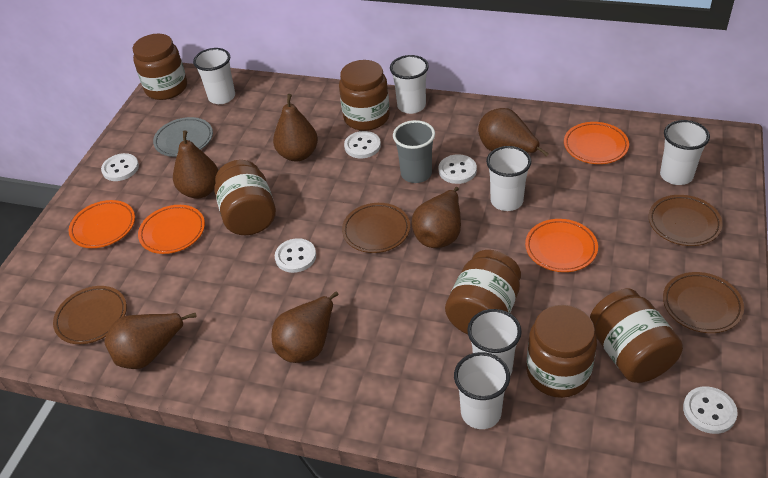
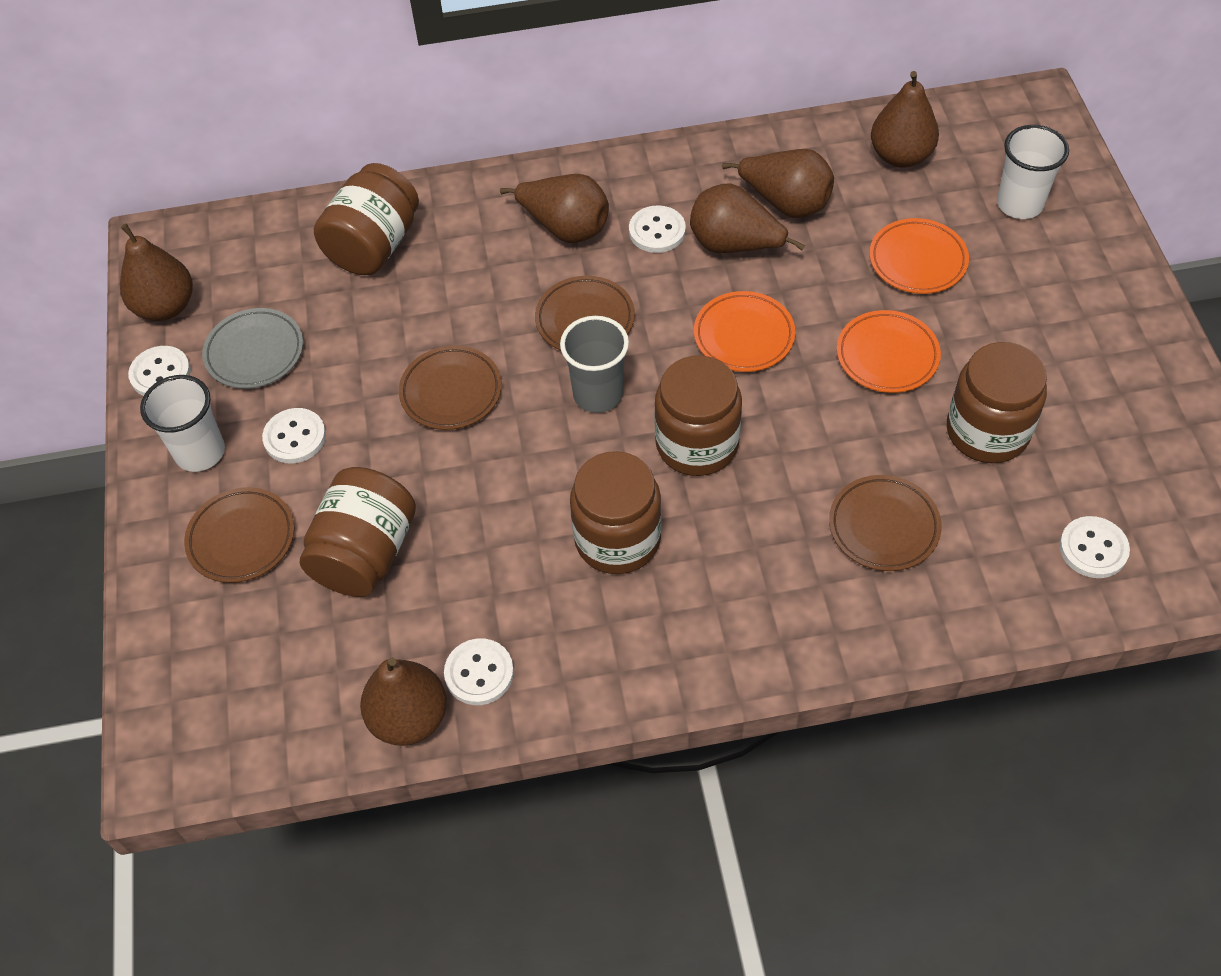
brown jar: 6 -> 5
orange plate: 4 -> 3
white cup: 6 -> 2

